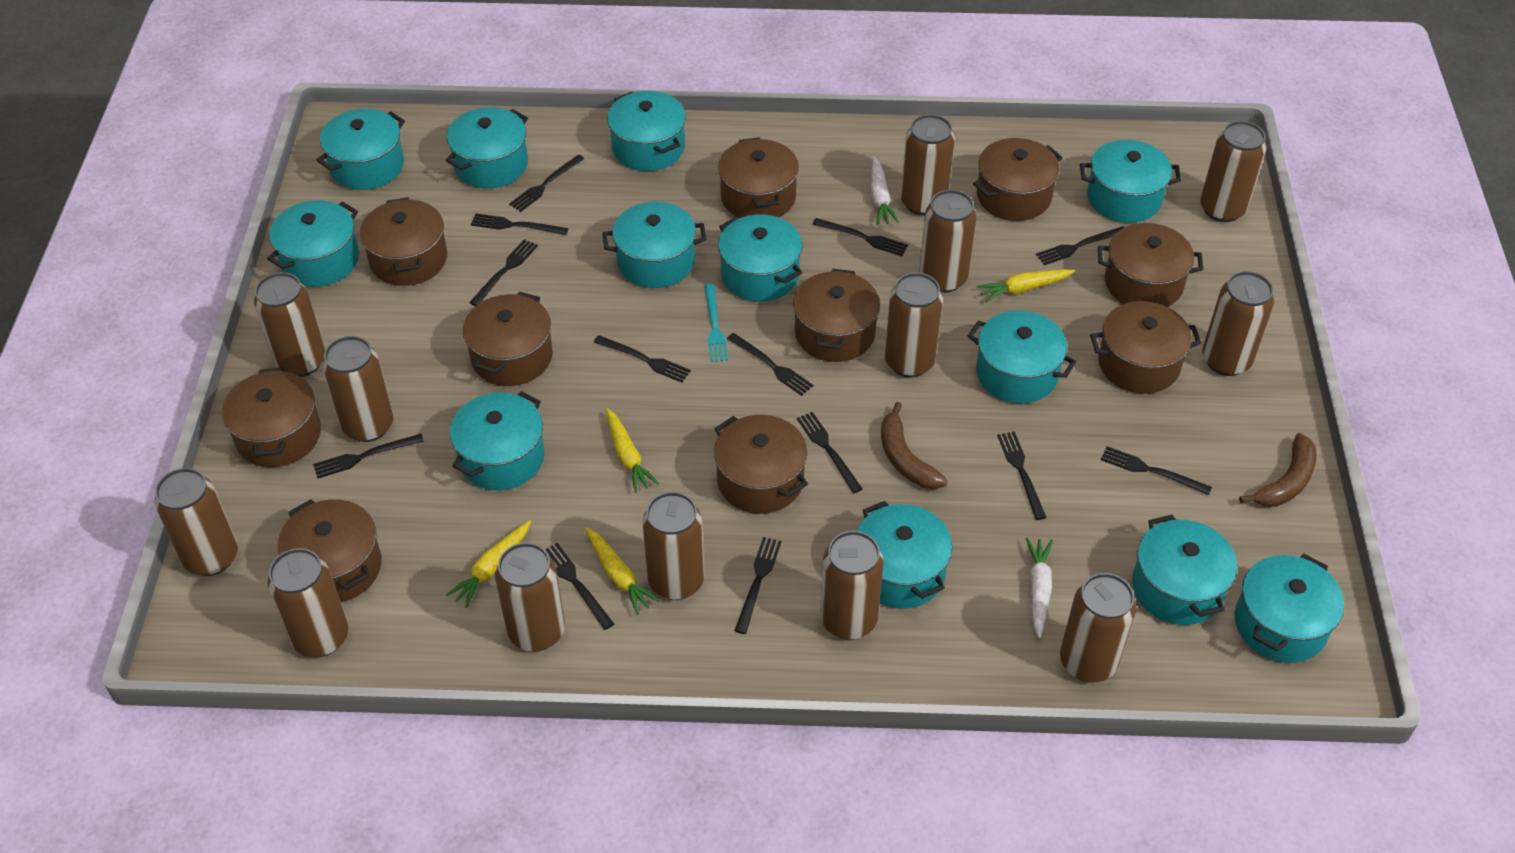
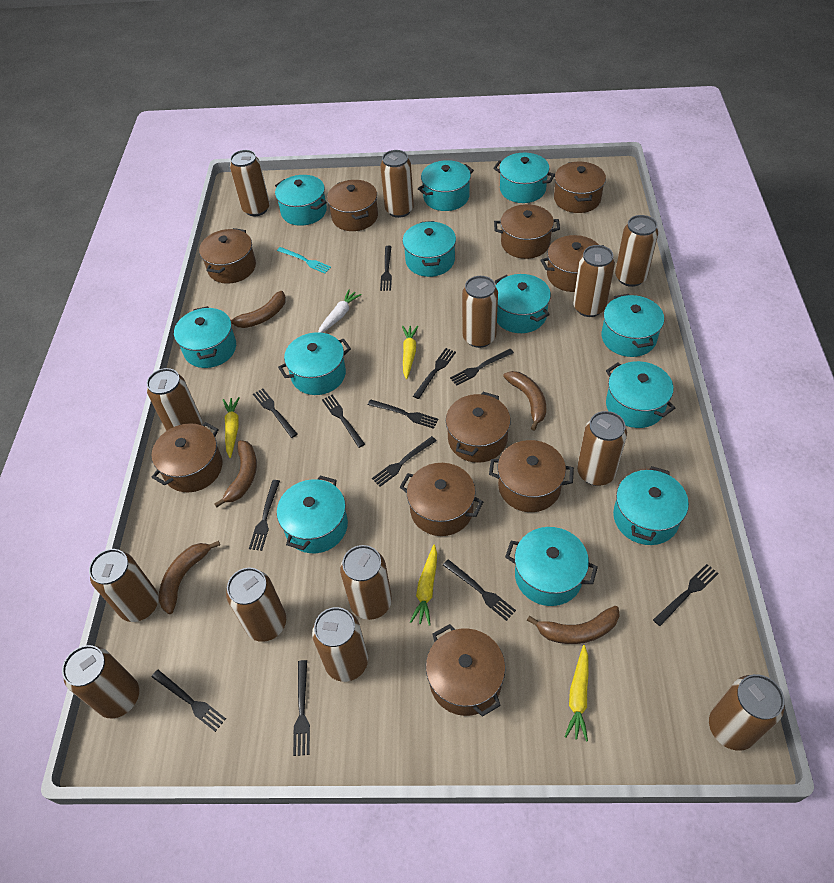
black fork: 13 -> 12
brown banana: 2 -> 5
white carrot: 2 -> 1

